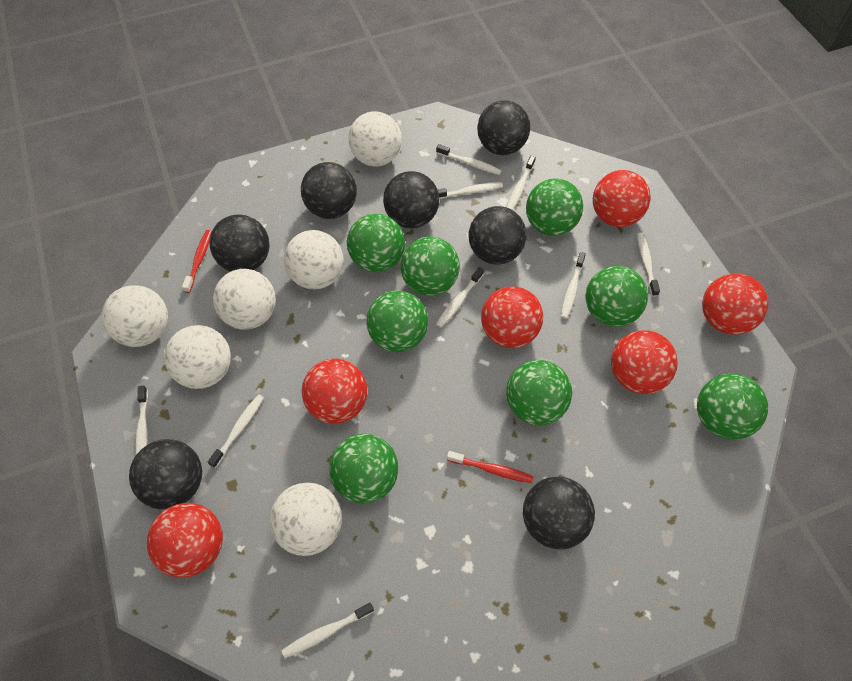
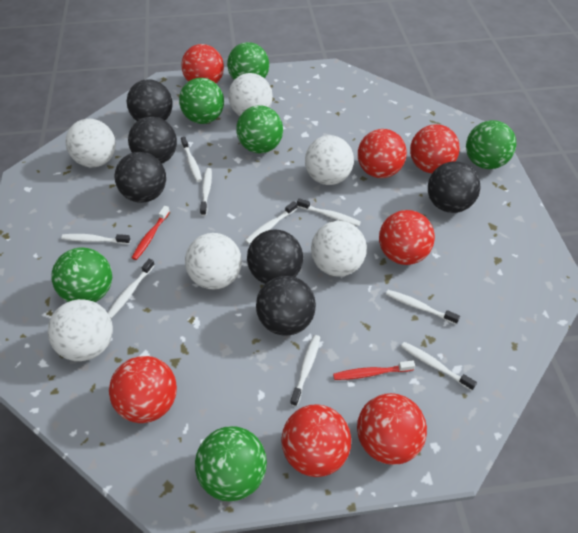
black ball: 7 -> 6
green ball: 8 -> 6
red ball: 6 -> 7

